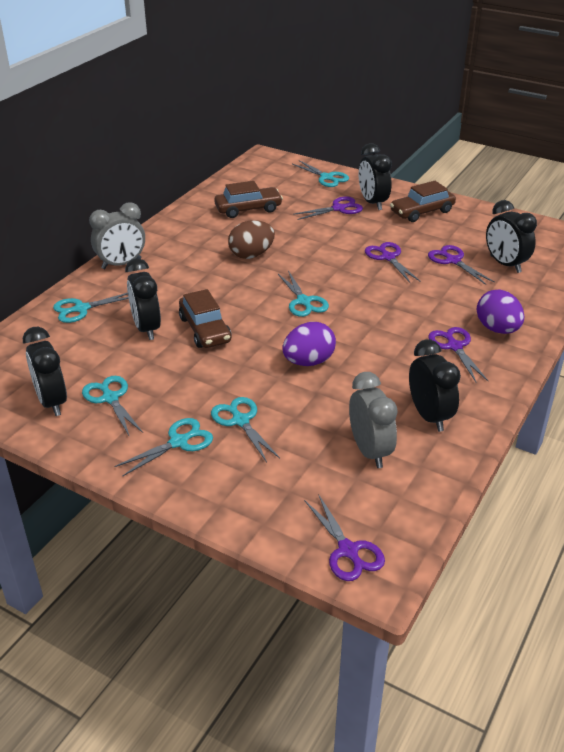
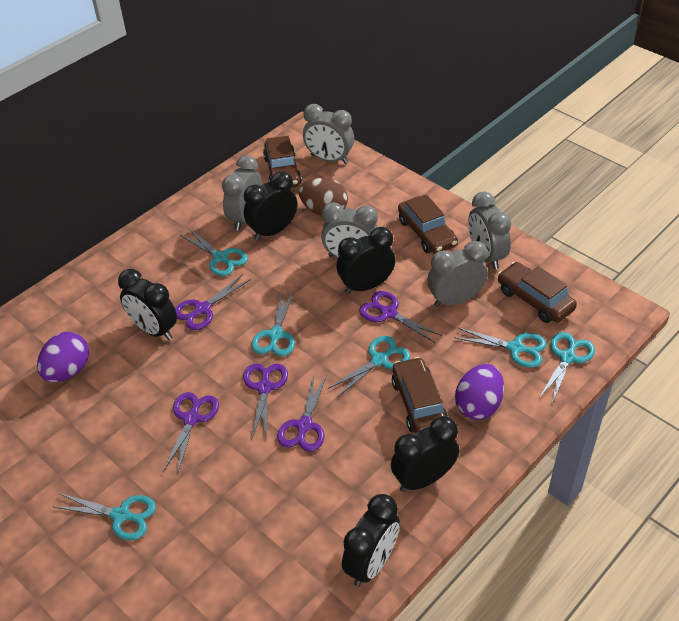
brown car: 3 -> 4
grey clock: 2 -> 5

